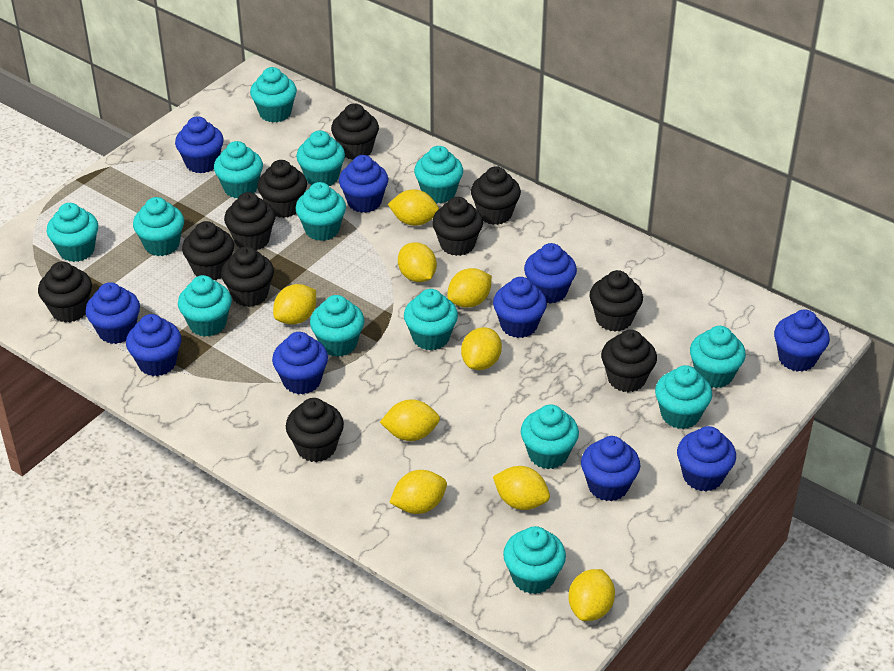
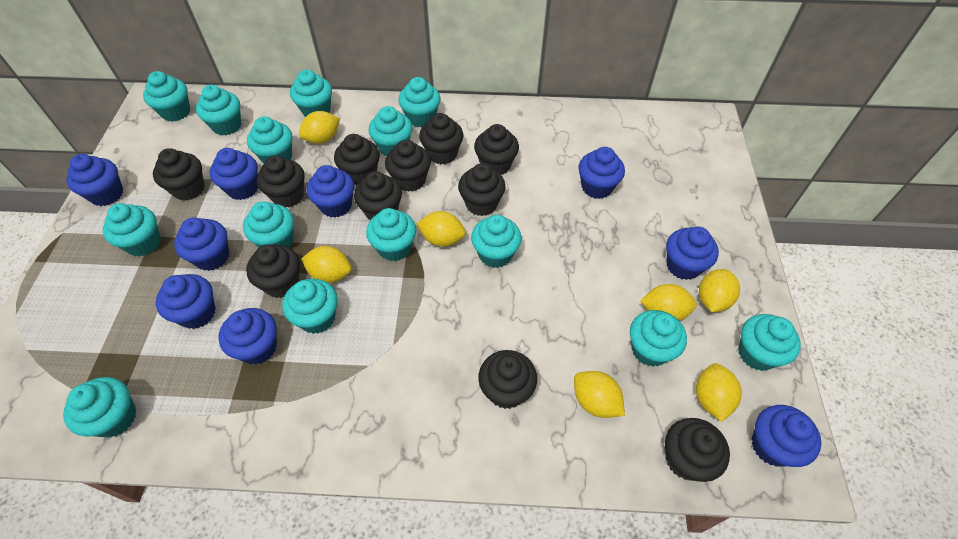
blue cupcake: 10 -> 9
yellow lemon: 9 -> 7

